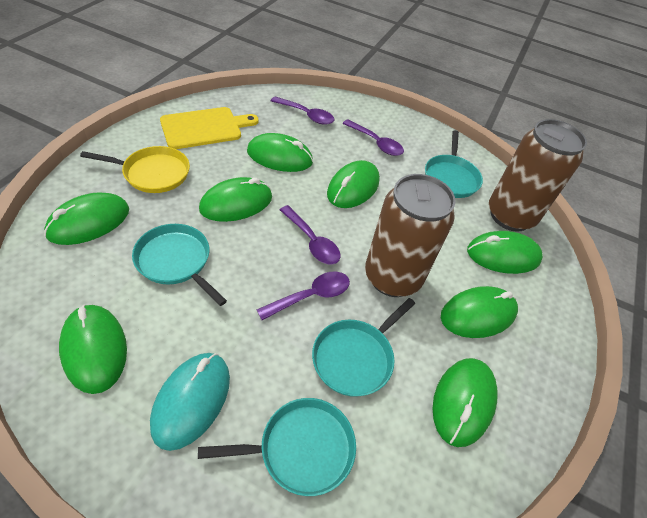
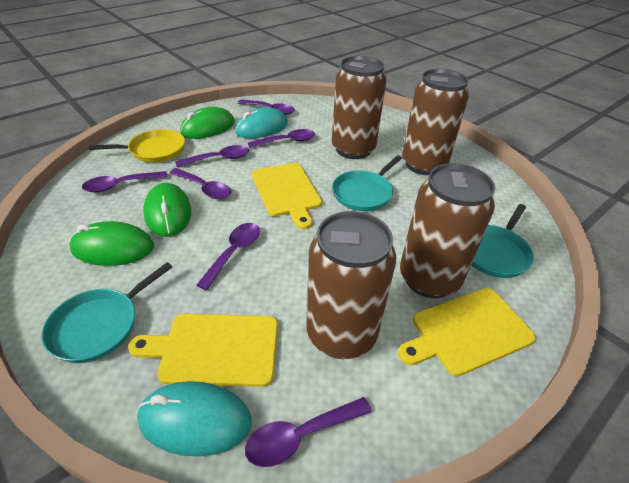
brown can: 2 -> 4
green mouse: 8 -> 3
purple spoon: 4 -> 7
turquoise mouse: 1 -> 2
turquoise pan: 4 -> 3
yellow cutting board: 1 -> 3

